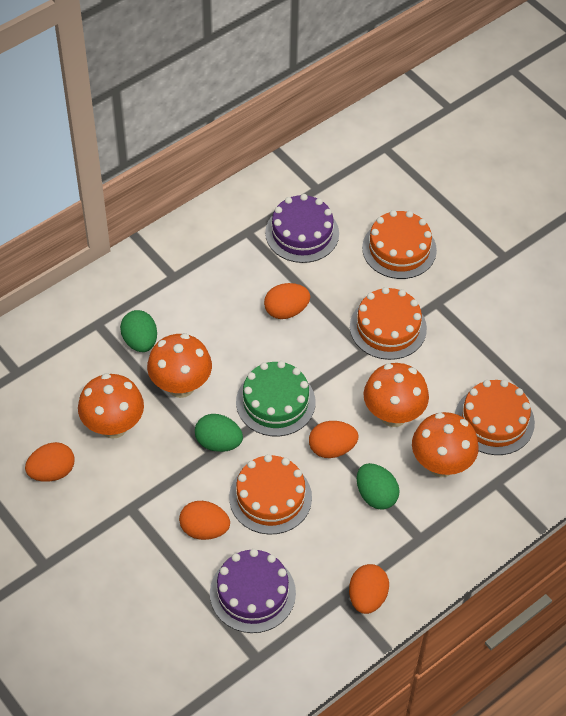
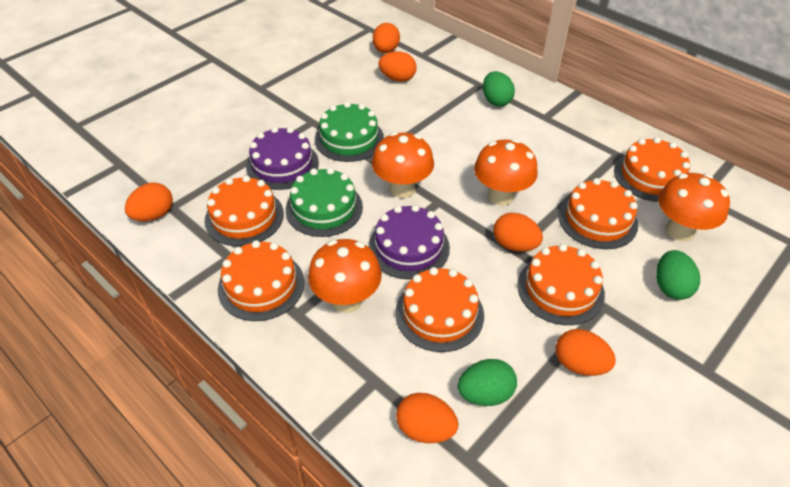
green cake: 1 -> 2
orange cake: 4 -> 6
orange egg: 5 -> 6

